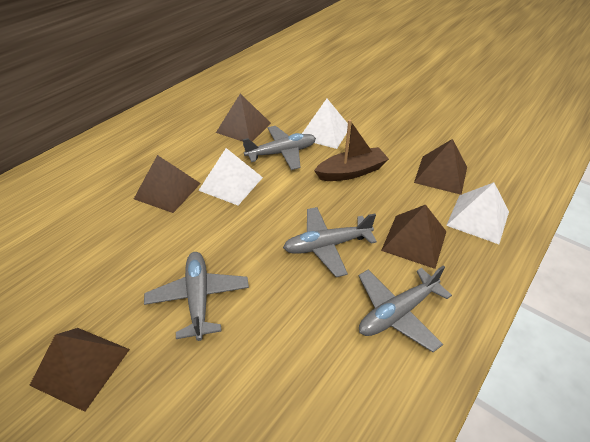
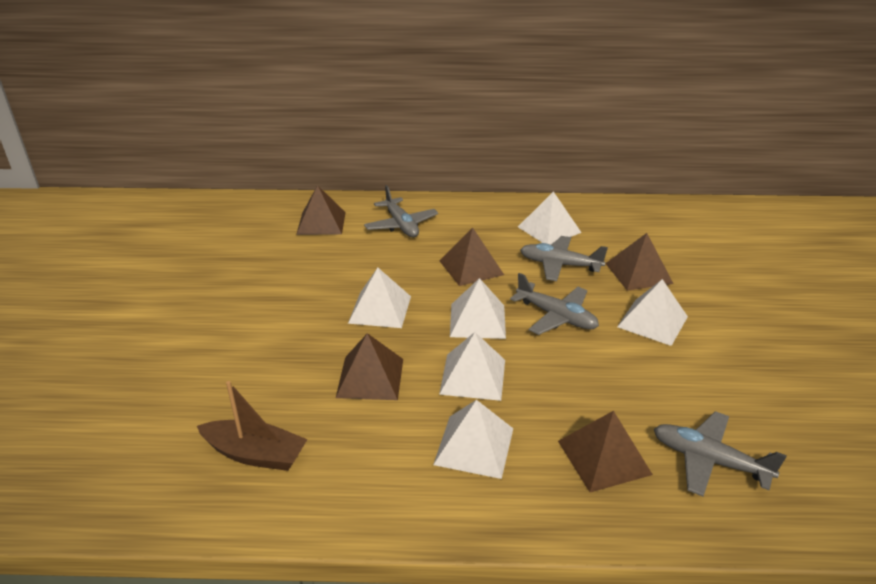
white pyramid: 3 -> 6

